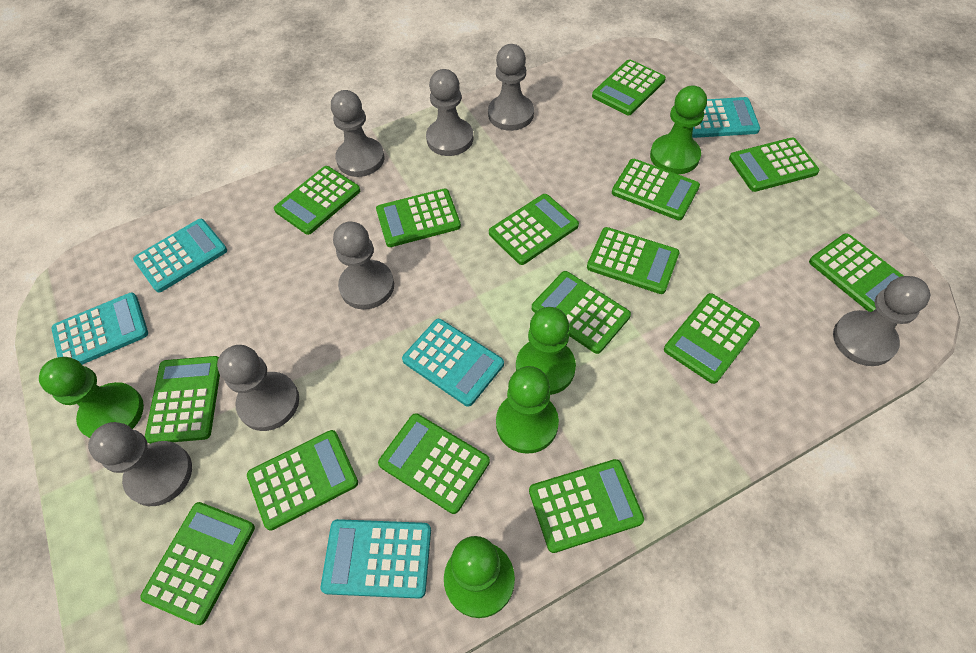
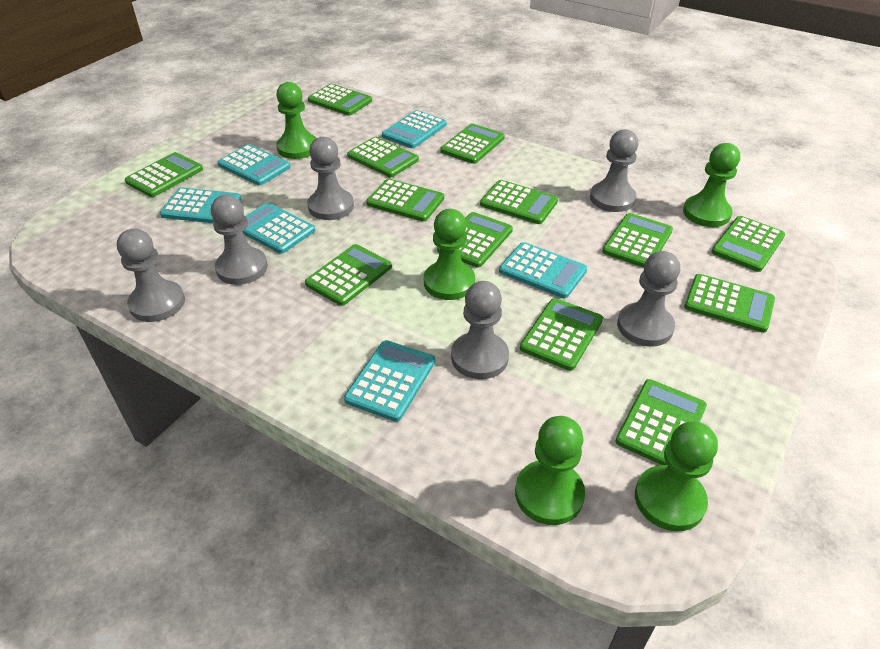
green calculator: 15 -> 13
grey pawn: 7 -> 6
turquoise calculator: 5 -> 6

